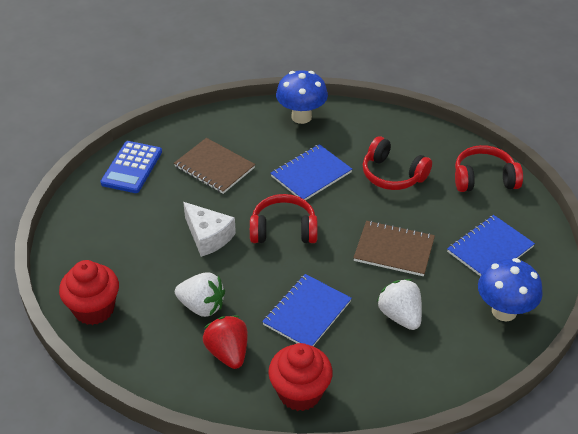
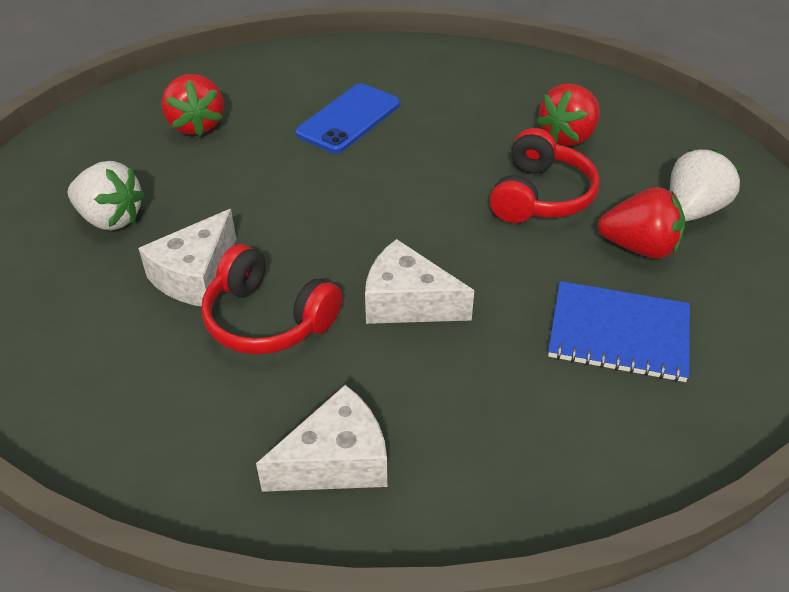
blue calculator: 1 -> 0
blue mushroom: 2 -> 0
blue notebook: 3 -> 1
blue phone: 0 -> 1
brown notebook: 2 -> 0
red cupcake: 2 -> 0
red headphones: 3 -> 2
red strawberry: 1 -> 3
white cheese: 1 -> 3

